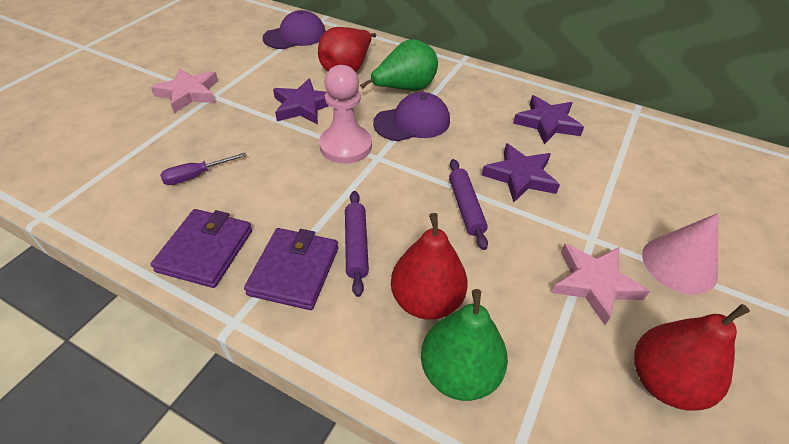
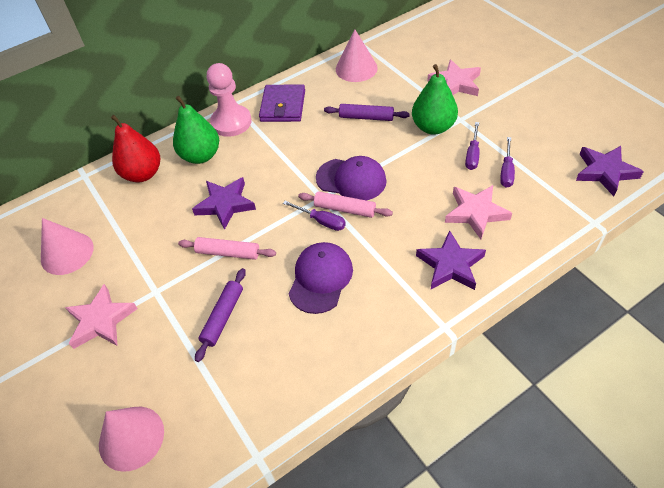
pink cone: 1 -> 3
pink rolling pin: 0 -> 2
pink star: 2 -> 3
purple screwdriver: 1 -> 3
purple wallet: 2 -> 1
red pear: 3 -> 1

